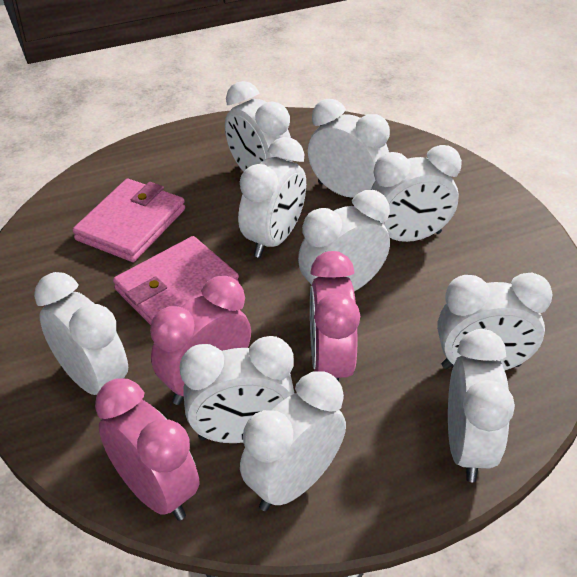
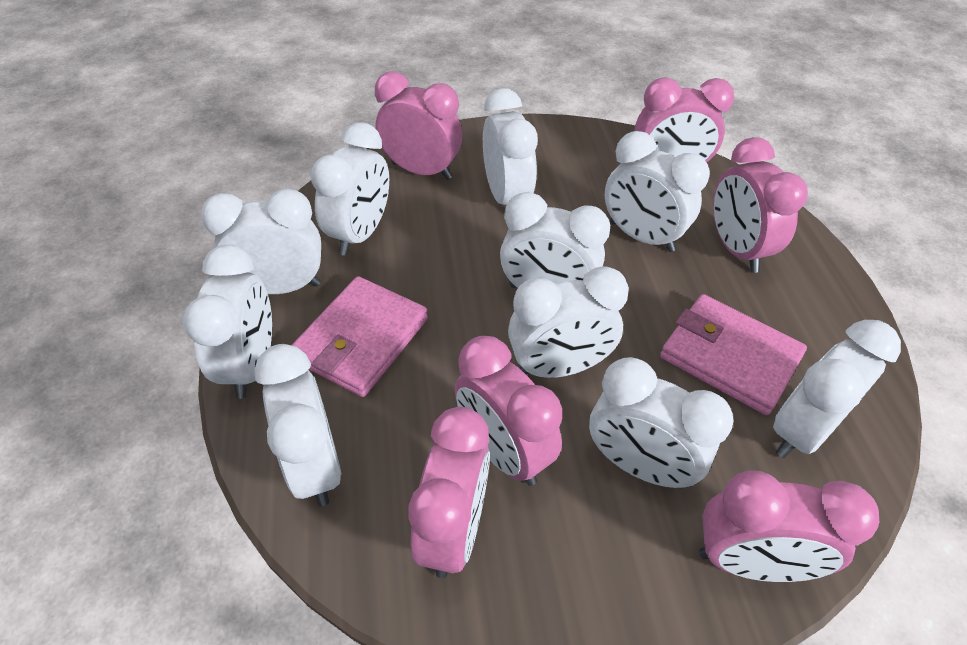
pink clock: 3 -> 6

